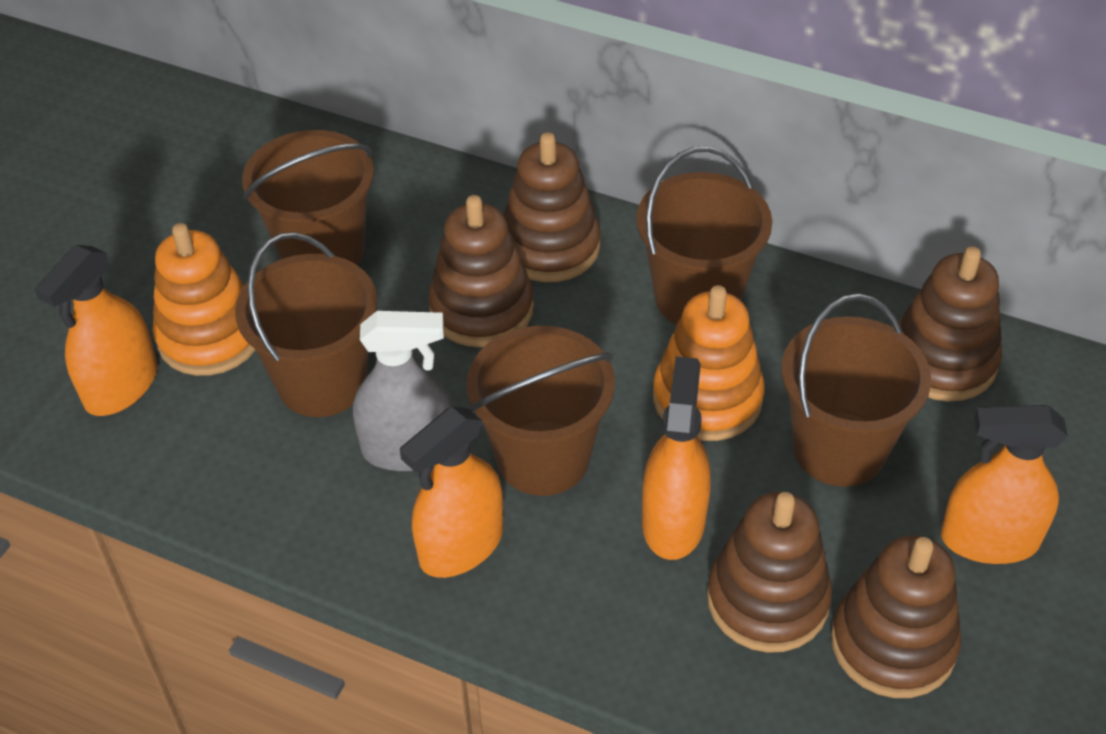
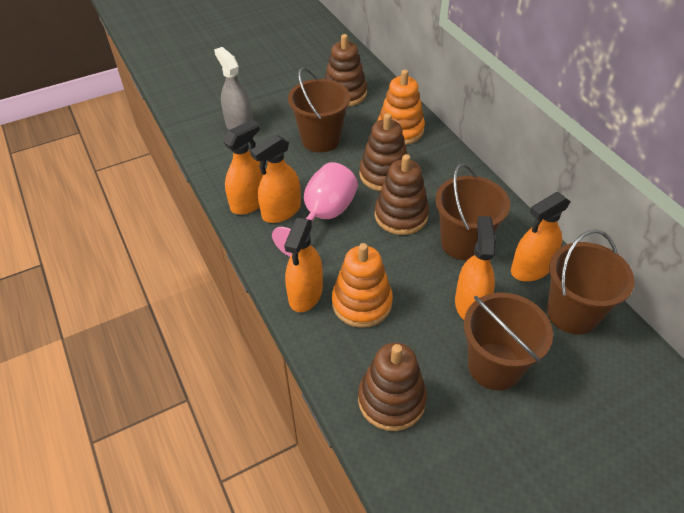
brown bucket: 5 -> 4
brown stacking toy: 5 -> 4
orange spray bottle: 4 -> 5
pink goblet: 0 -> 1

